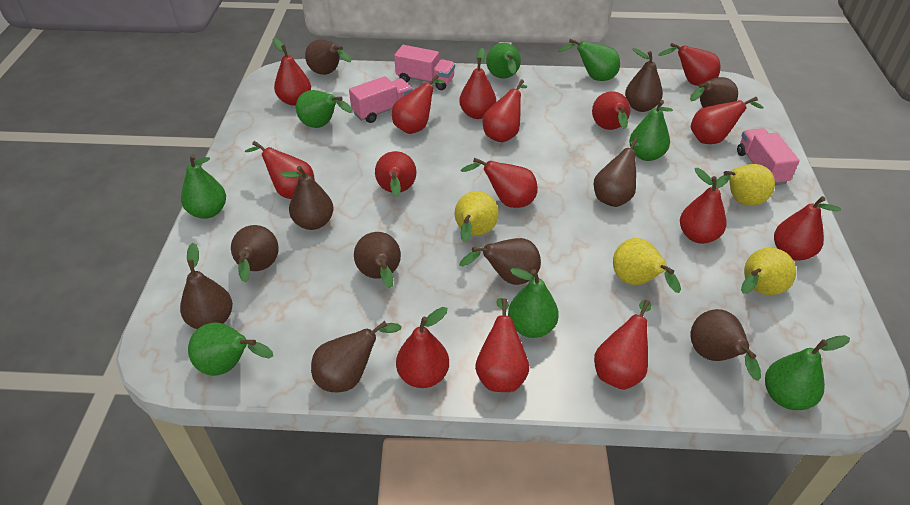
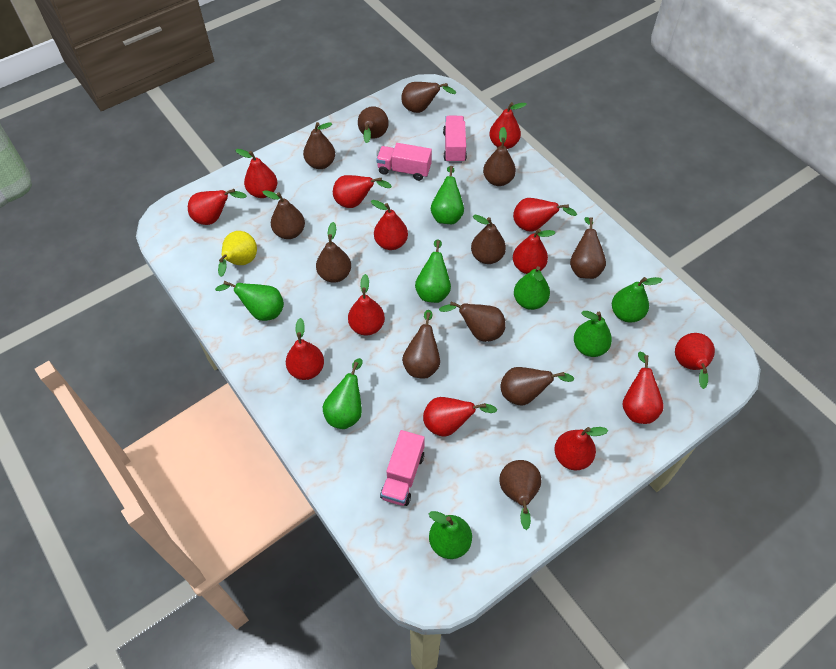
brown pear: 11 -> 12
red pear: 15 -> 13
yellow pear: 4 -> 1

